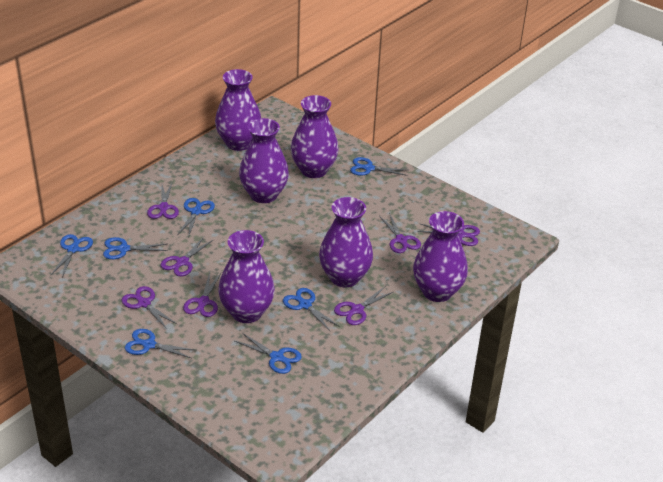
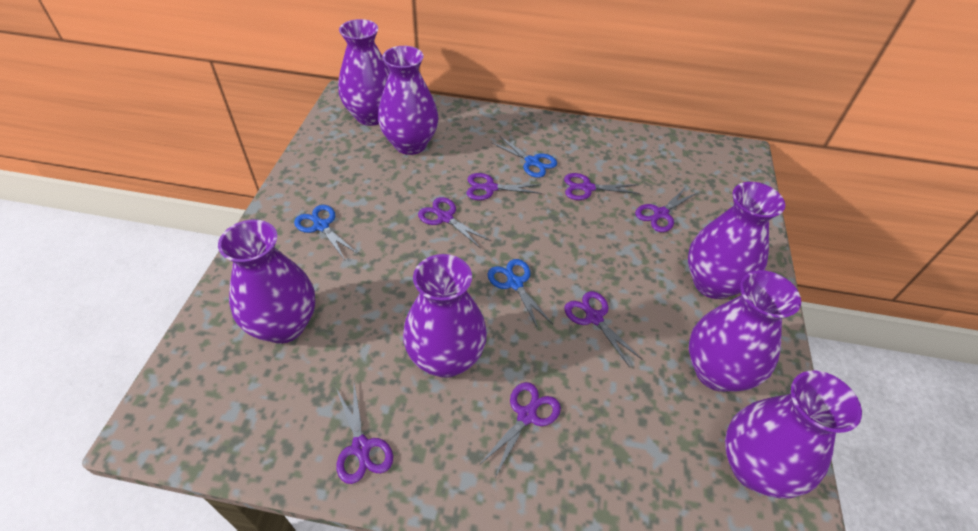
blue scissors: 7 -> 3
purple vase: 6 -> 7

